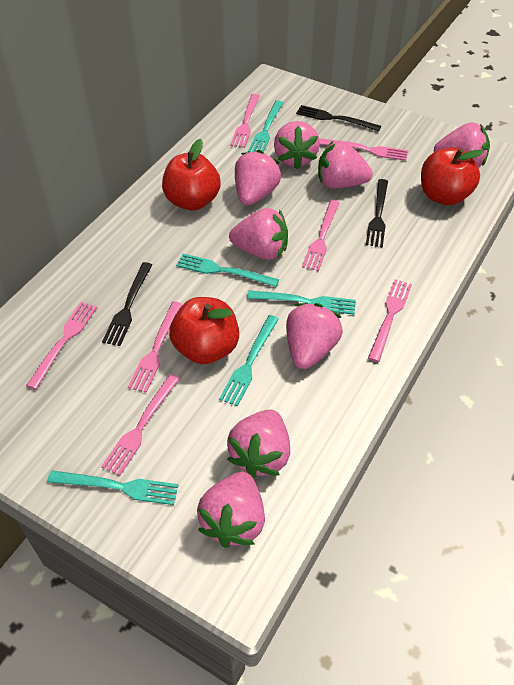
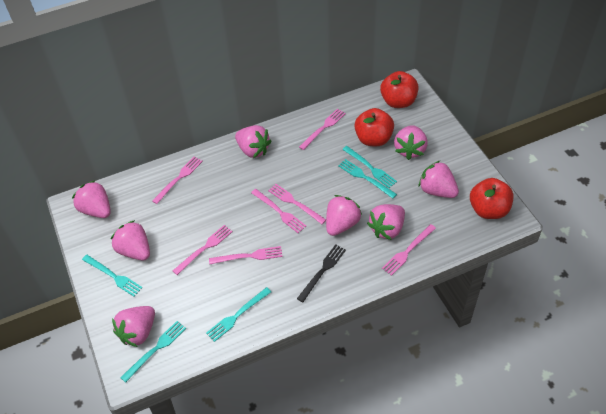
black fork: 3 -> 1

